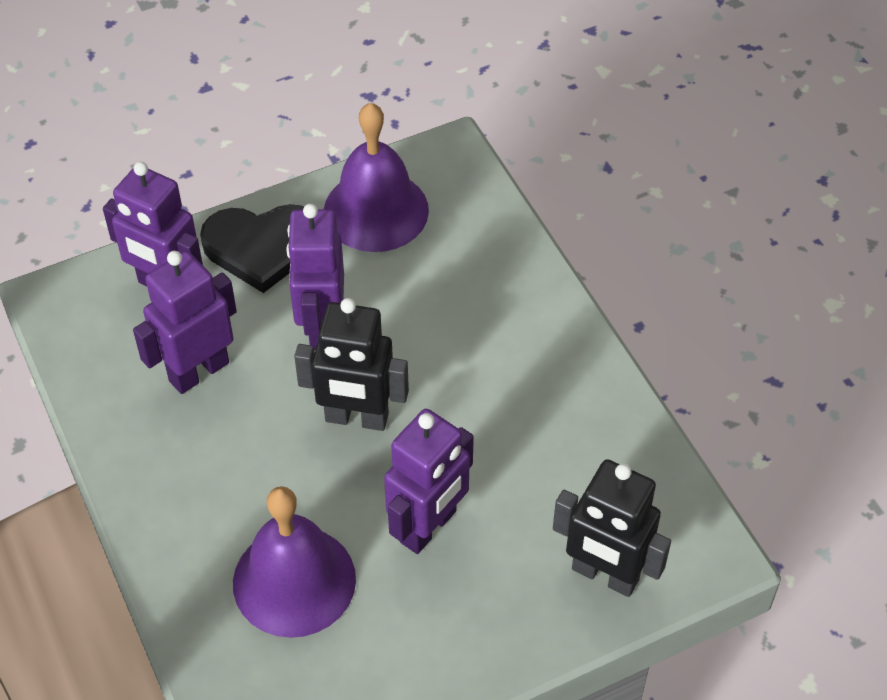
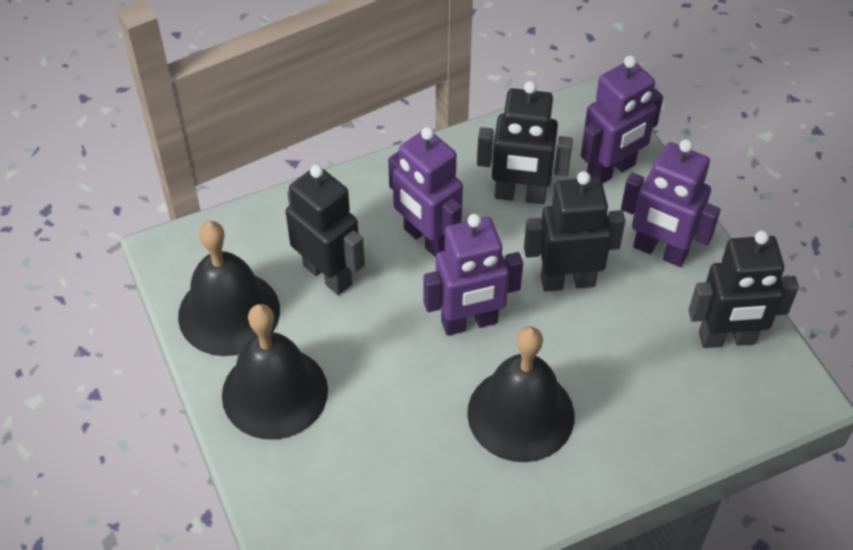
black bell: 0 -> 3
black heart: 1 -> 0
black robot: 2 -> 4
purple bell: 2 -> 0

